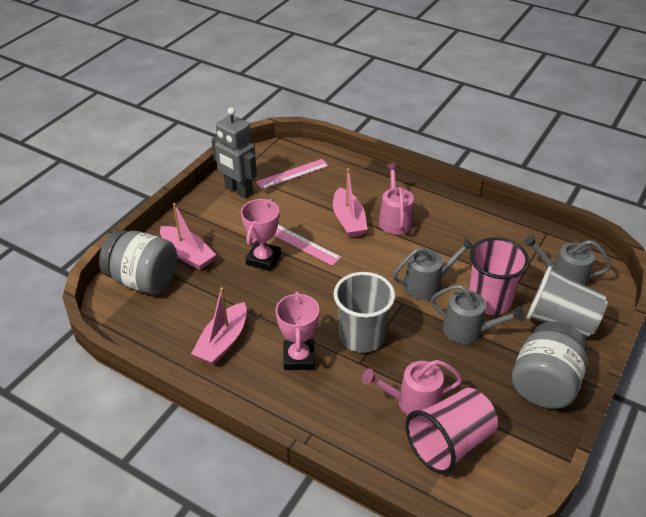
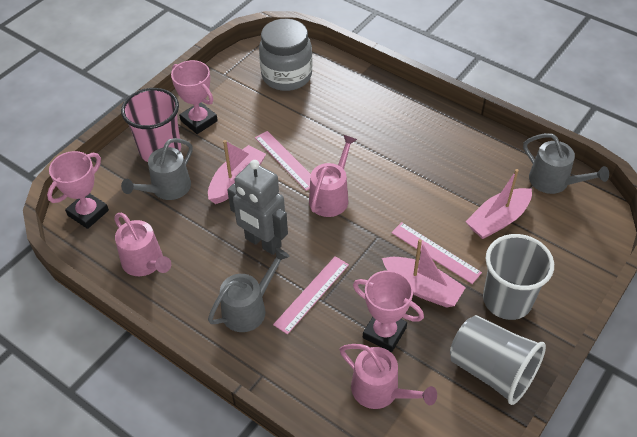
grey jar: 2 -> 1
pink cup: 2 -> 1
pink ruler: 2 -> 3
pink trophy: 2 -> 3
pink watering can: 2 -> 3

